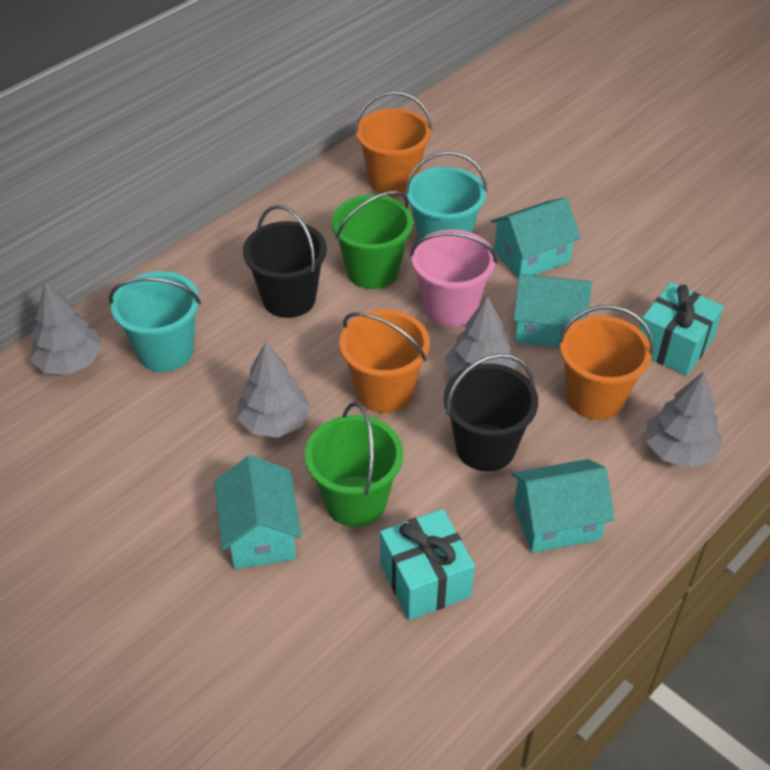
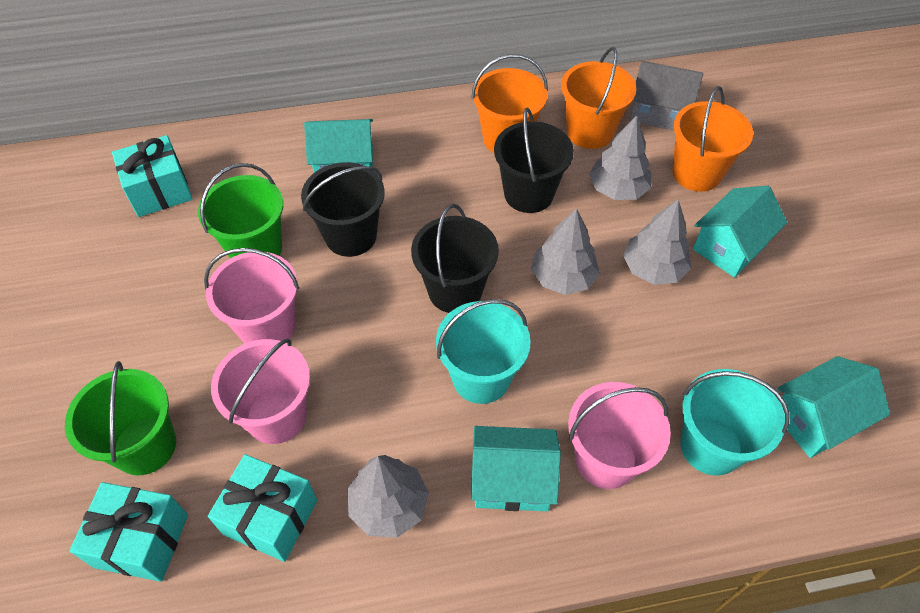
black bucket: 2 -> 3
grey house: 0 -> 1
pink bucket: 1 -> 3
turquoise gift: 2 -> 3

